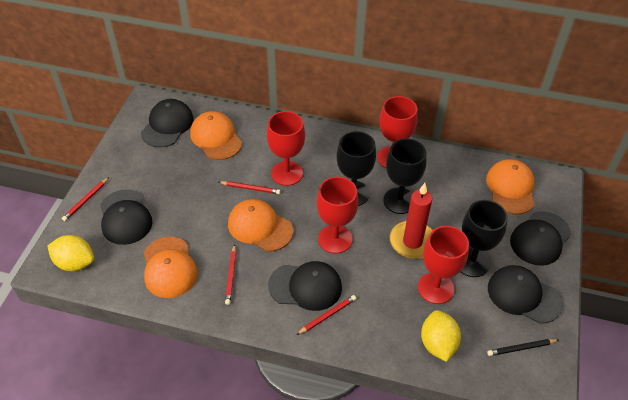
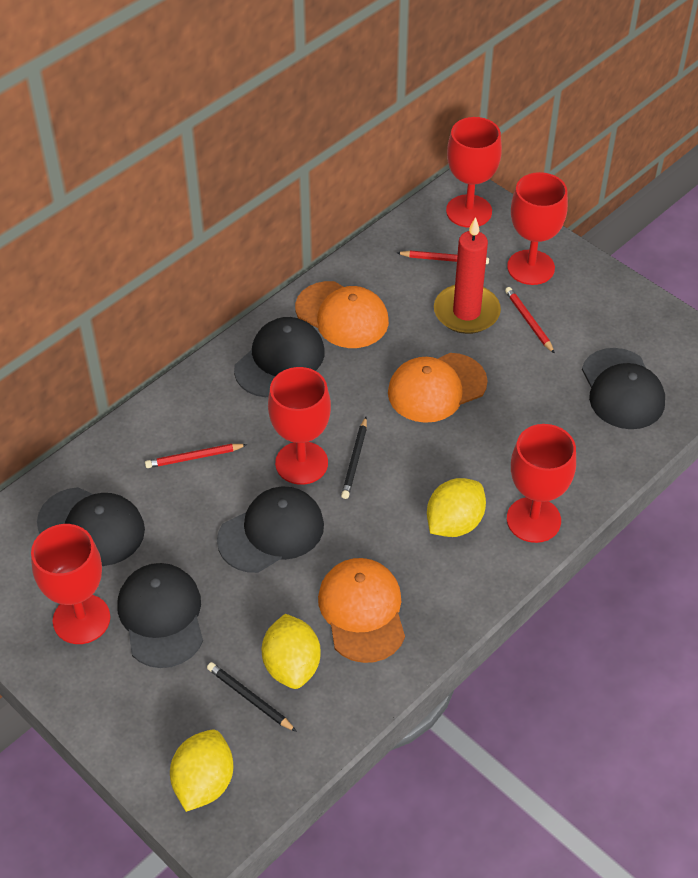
black goblet: 3 -> 0
black pencil: 1 -> 2
orange cap: 4 -> 3
red goblet: 4 -> 5
red pencil: 4 -> 3
yellow lemon: 2 -> 3

